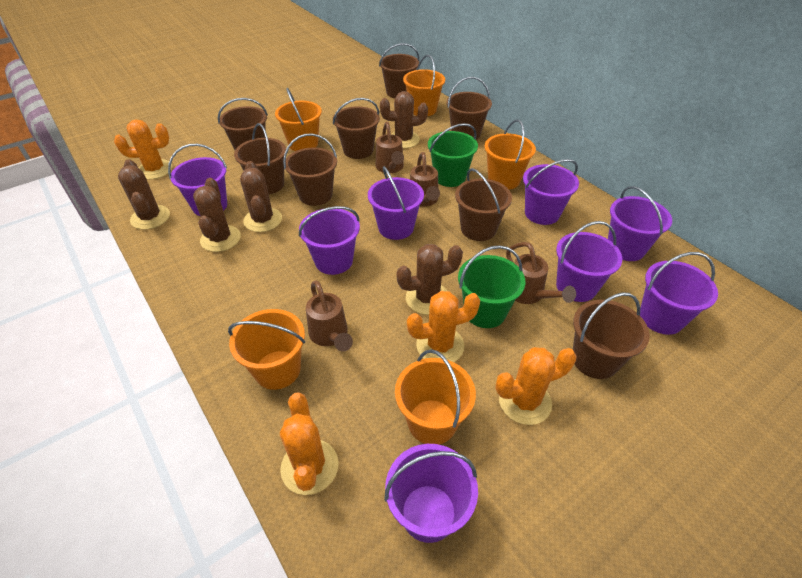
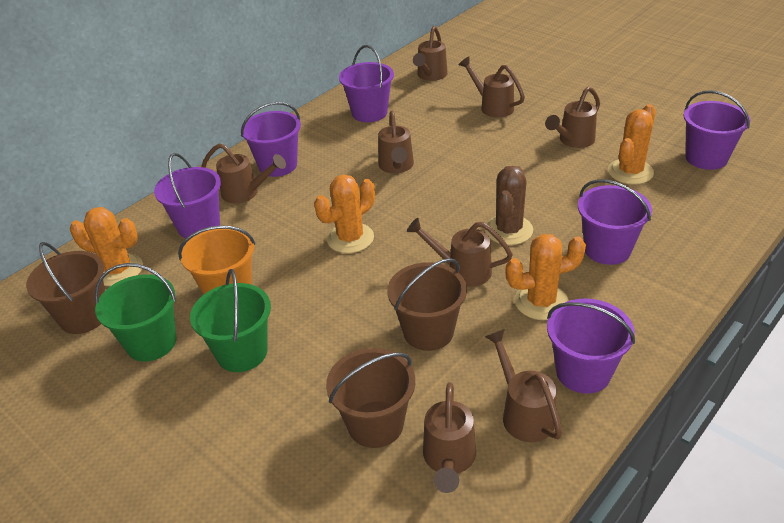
brown bucket: 8 -> 3
brown cactus: 5 -> 1
brown watering can: 4 -> 8
orange bucket: 5 -> 1
purple bucket: 8 -> 6

